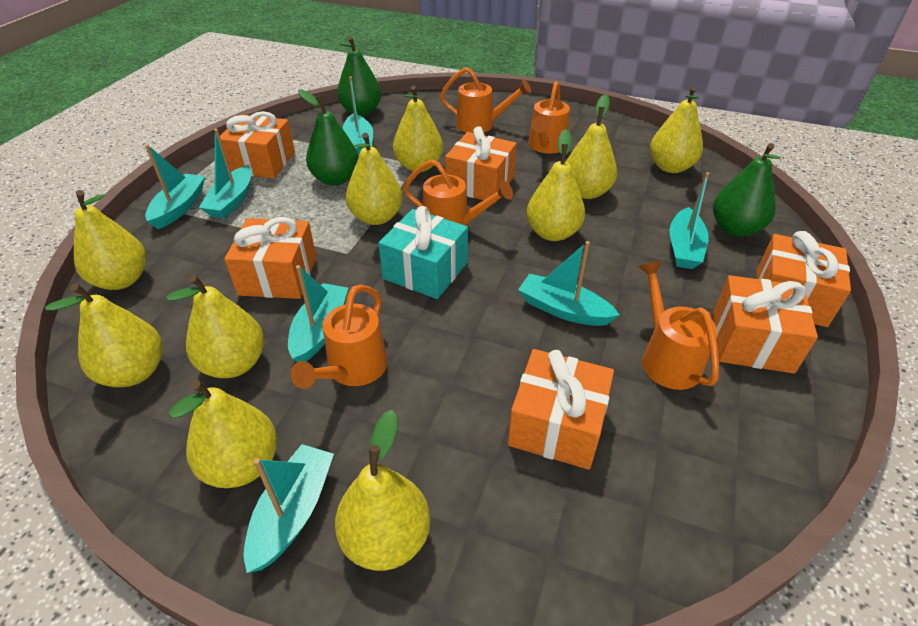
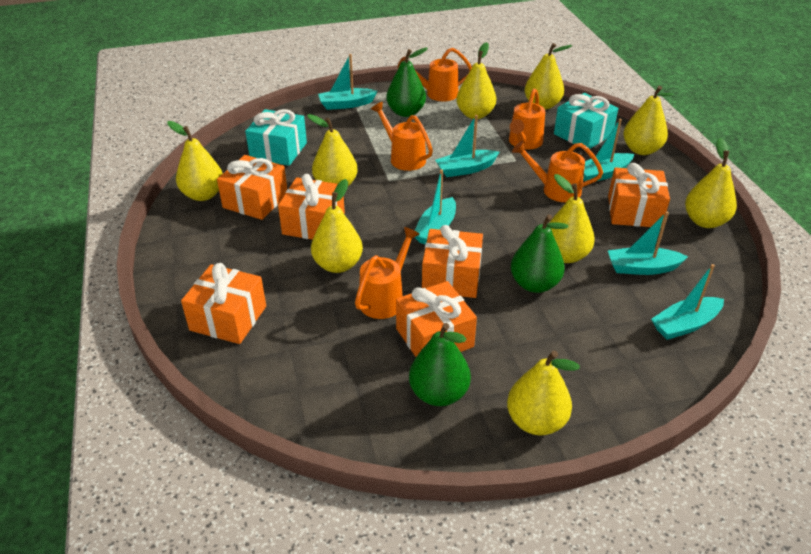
turquoise boat: 7 -> 6
turquoise gift: 1 -> 2
yellow pear: 10 -> 9

